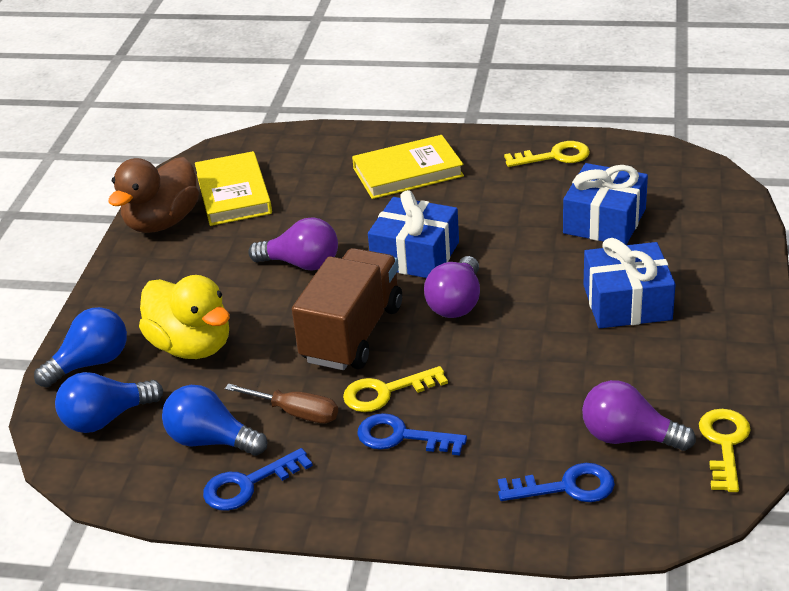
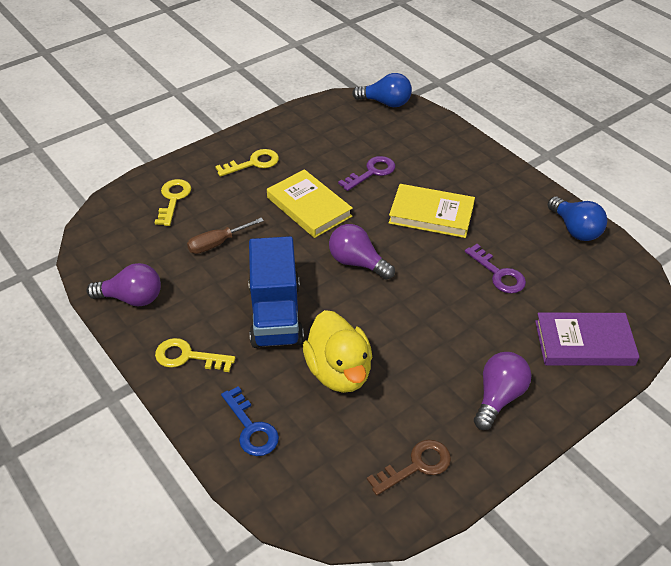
blue gift: 3 -> 0
blue key: 3 -> 1
blue light bulb: 3 -> 2
blue truck: 0 -> 1
brown duck: 1 -> 0
brown key: 0 -> 1
brown truck: 1 -> 0
purple book: 0 -> 1
purple key: 0 -> 2

